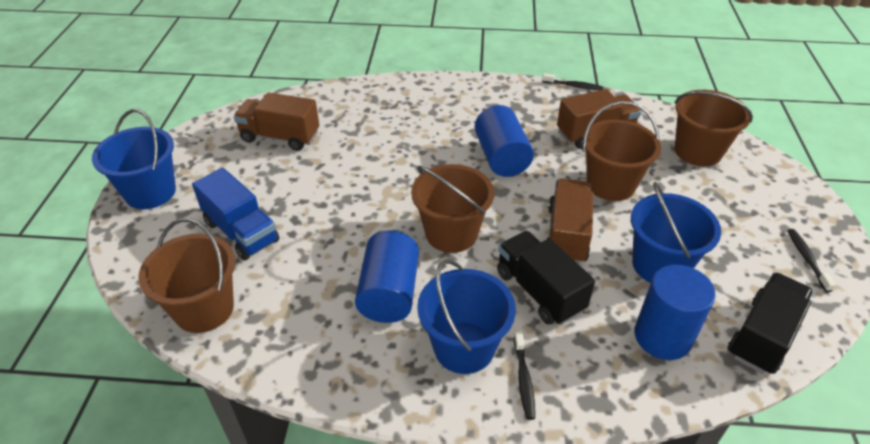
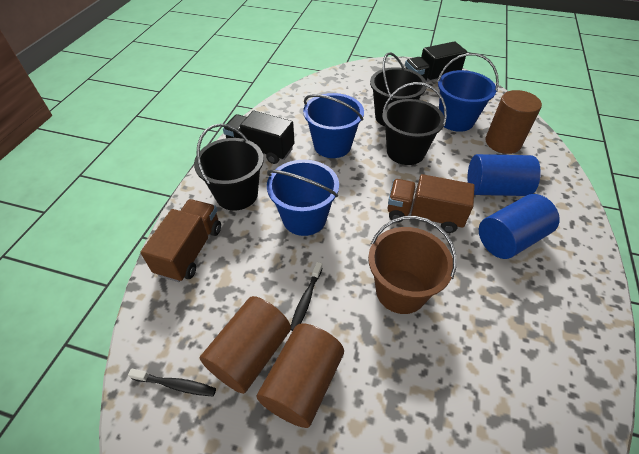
black bucket: 0 -> 3
black toothbrush: 3 -> 2
blue cylinder: 3 -> 2
blue truck: 1 -> 0
brown bucket: 4 -> 1
brown cylinder: 0 -> 3
brown truck: 3 -> 2

